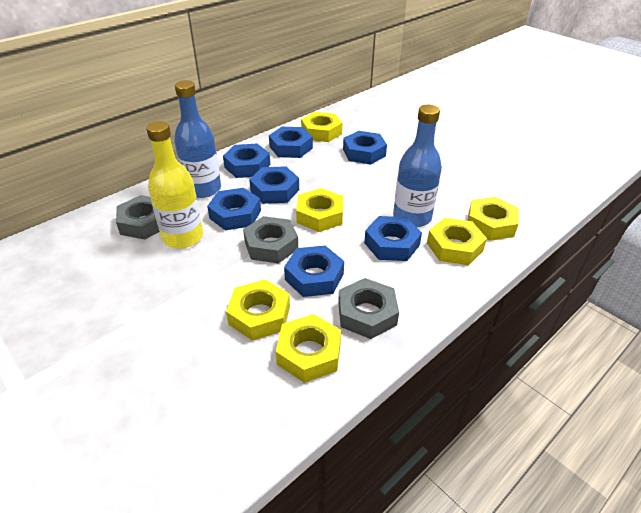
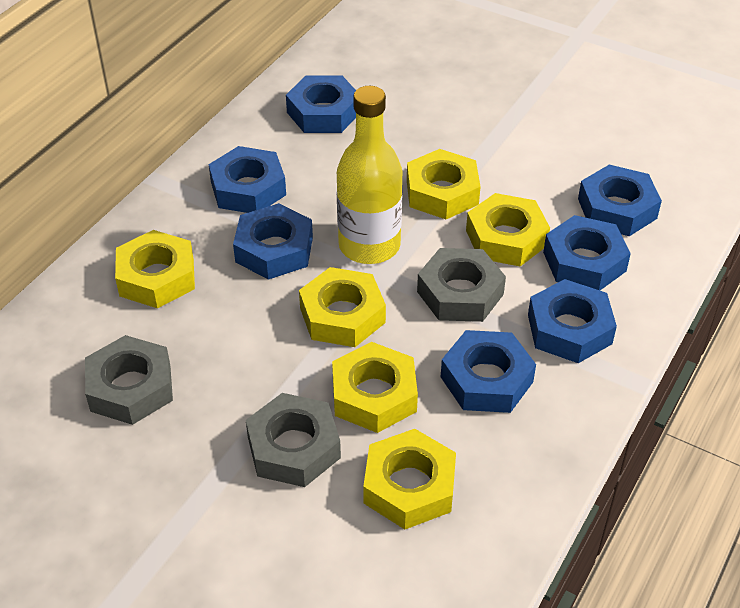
blue bottle: 2 -> 0

